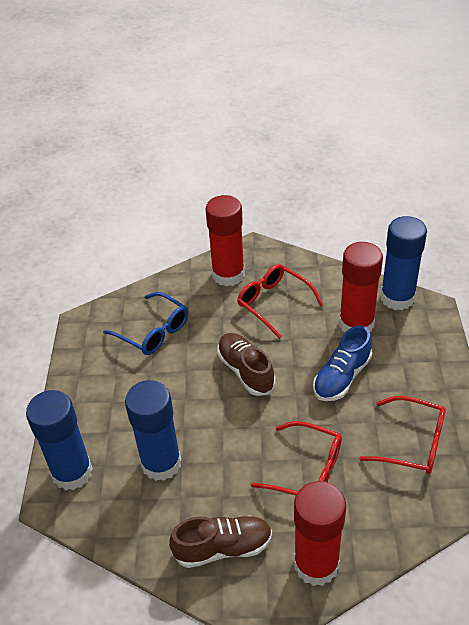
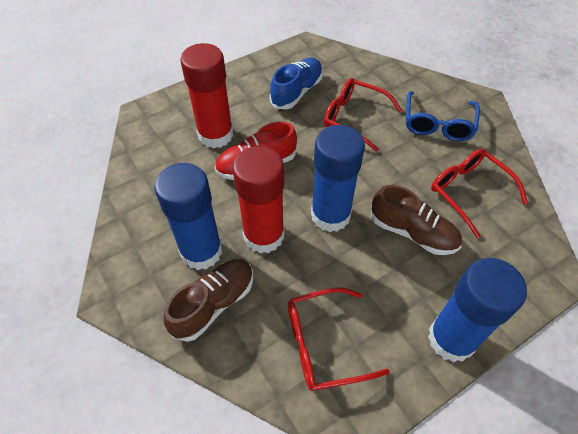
red glue stick: 3 -> 2
red shoe: 0 -> 1

